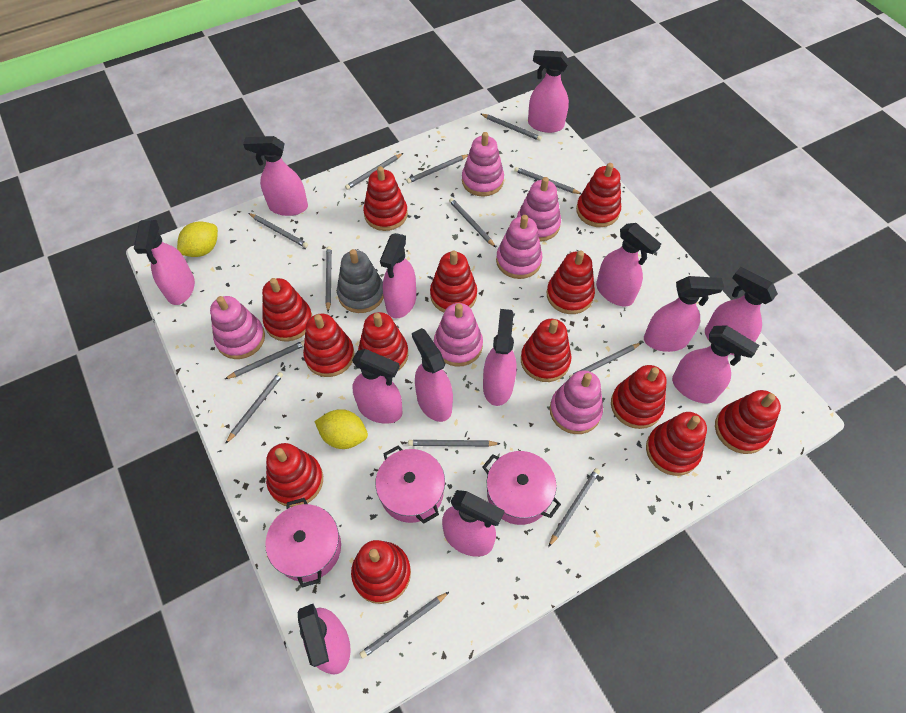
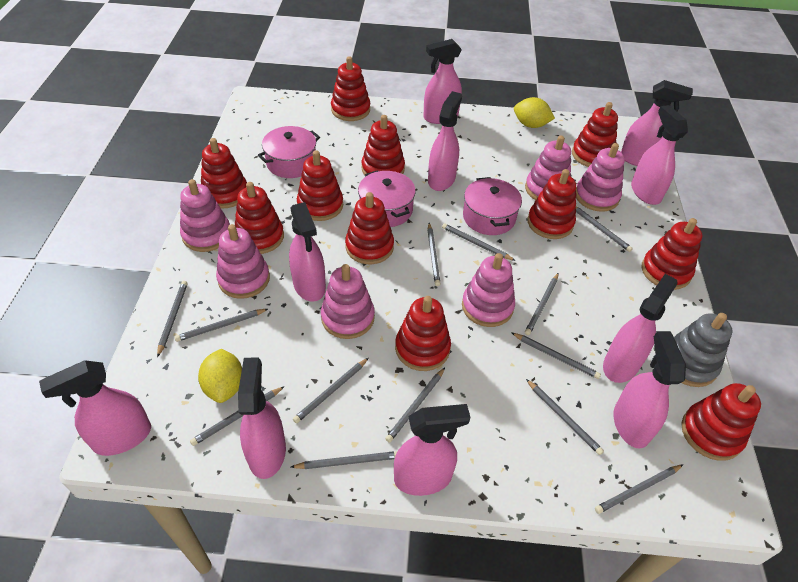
pink spray bottle: 13 -> 10
red stacking toy: 13 -> 11

